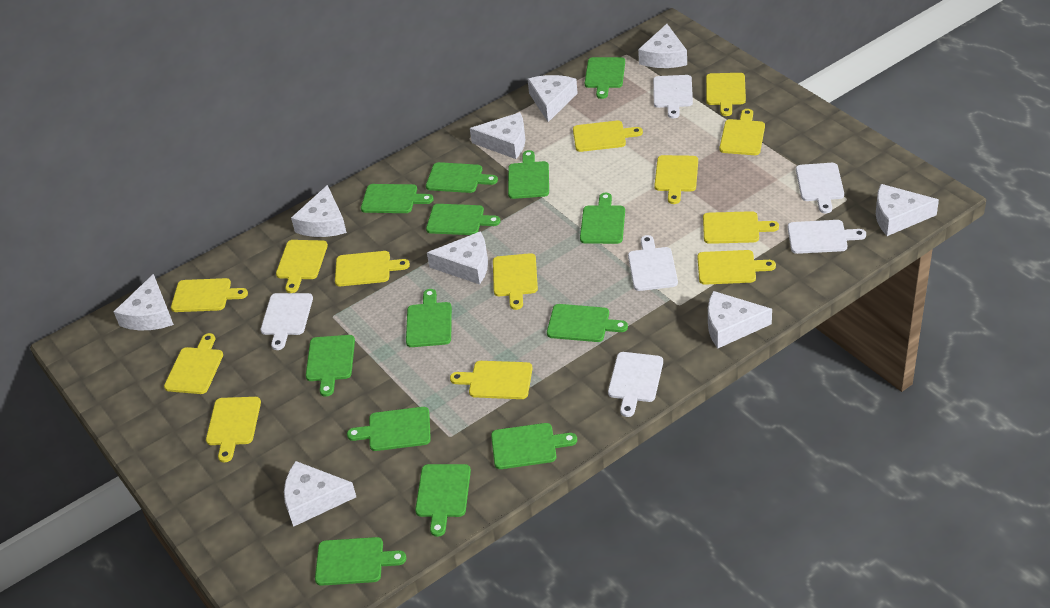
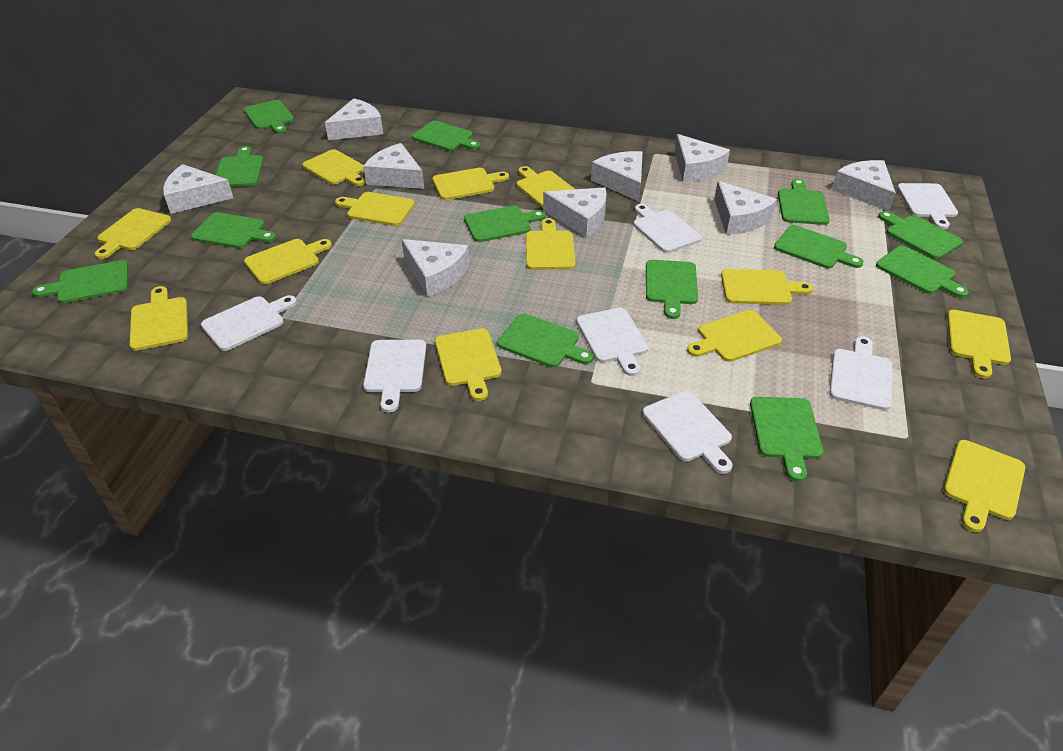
white cutting board: 6 -> 7

